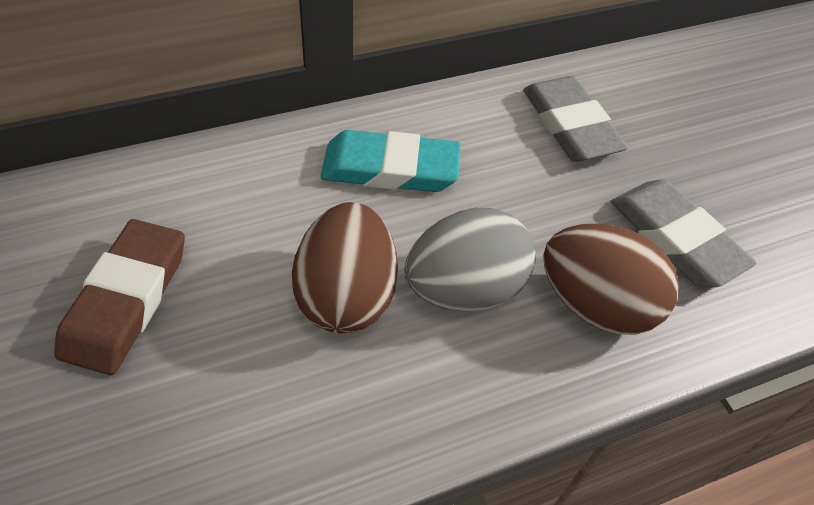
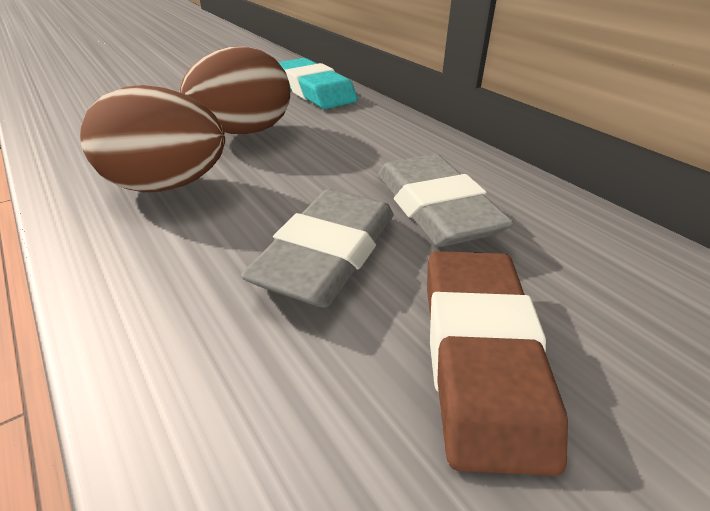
grey egg: 1 -> 0

